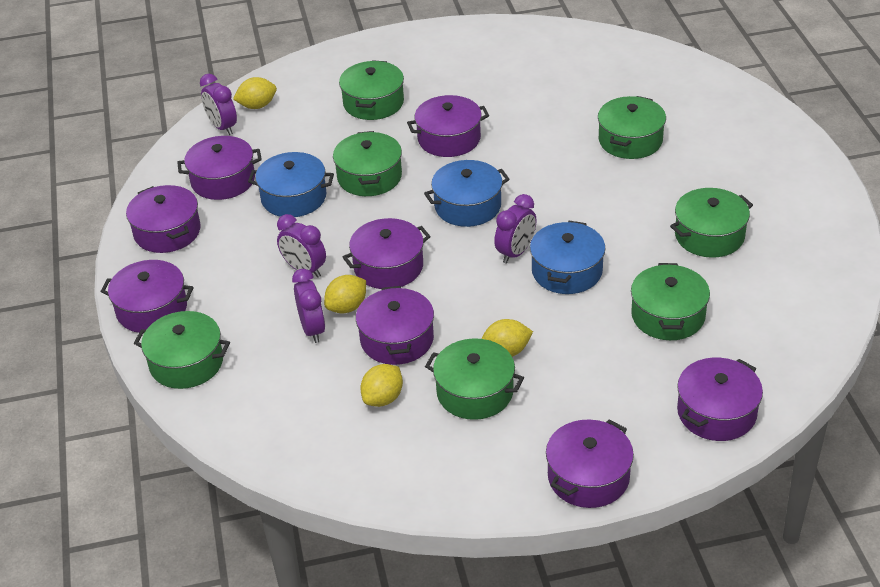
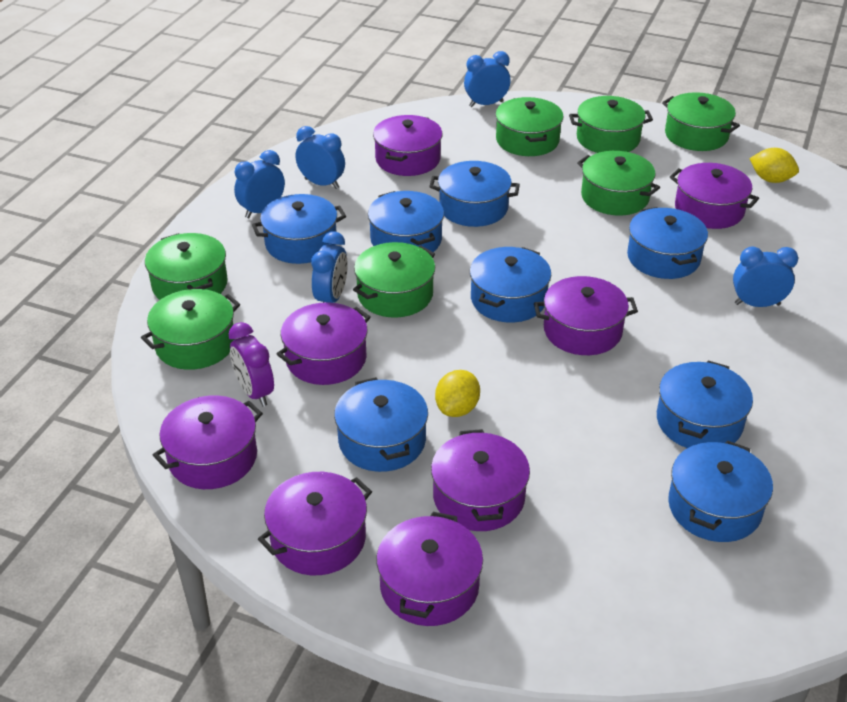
blue clock: 0 -> 5
blue pot: 3 -> 8
purple clock: 4 -> 1
yellow lemon: 4 -> 2

